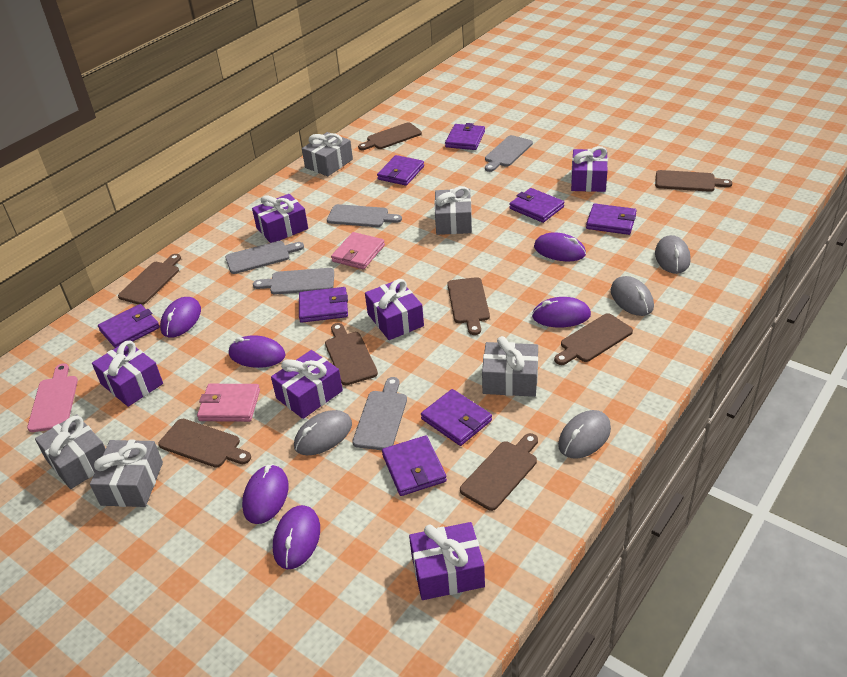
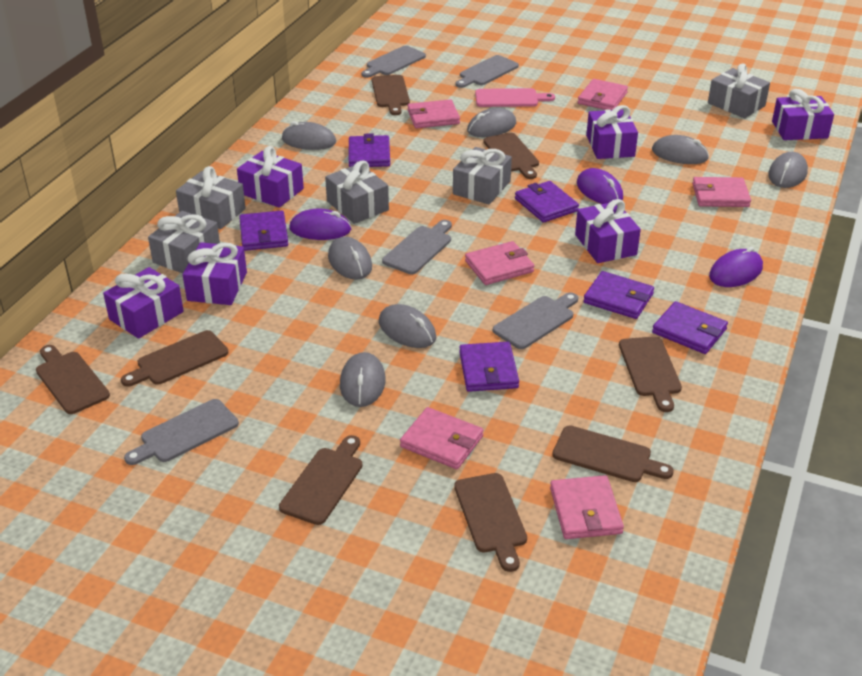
grey mouse: 4 -> 7
pink wallet: 2 -> 6
purple mouse: 6 -> 3
purple wallet: 8 -> 6

